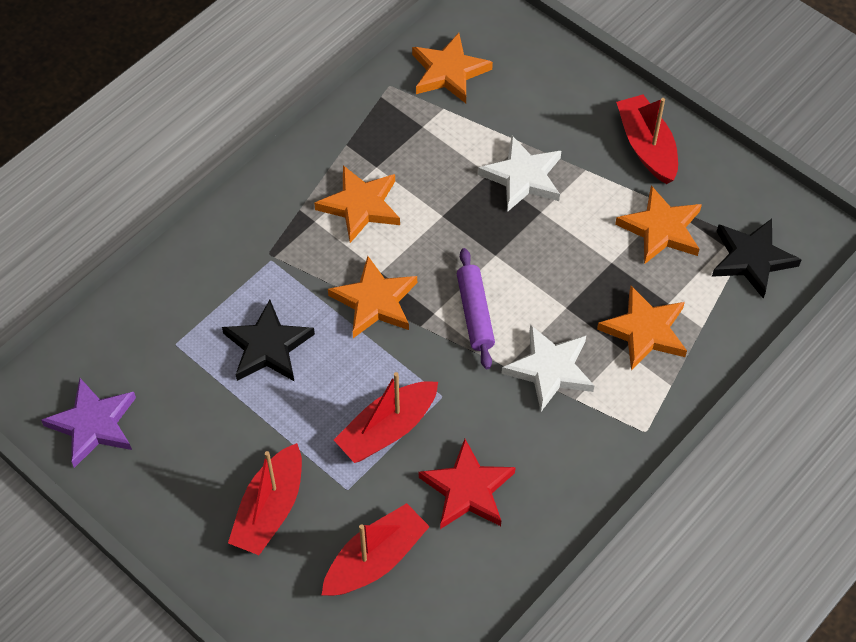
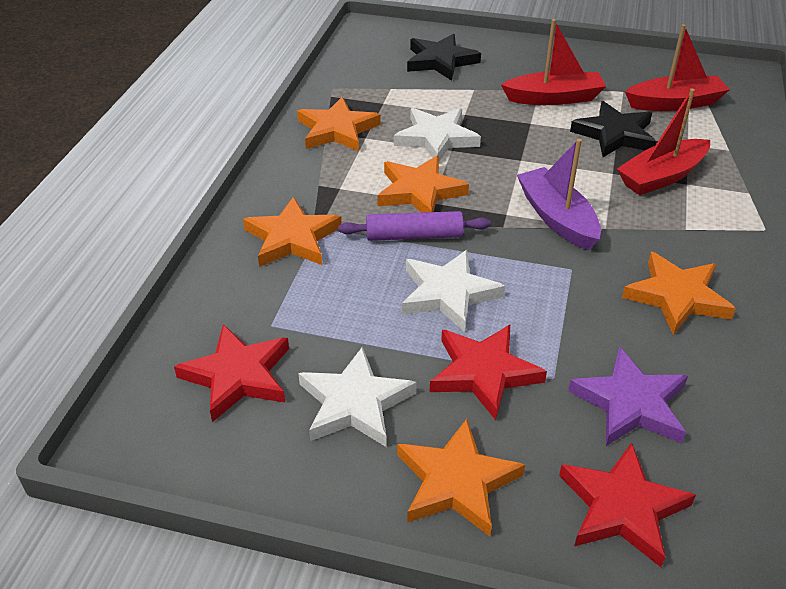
purple boat: 0 -> 1
red boat: 4 -> 3
red star: 1 -> 3
white star: 2 -> 3

